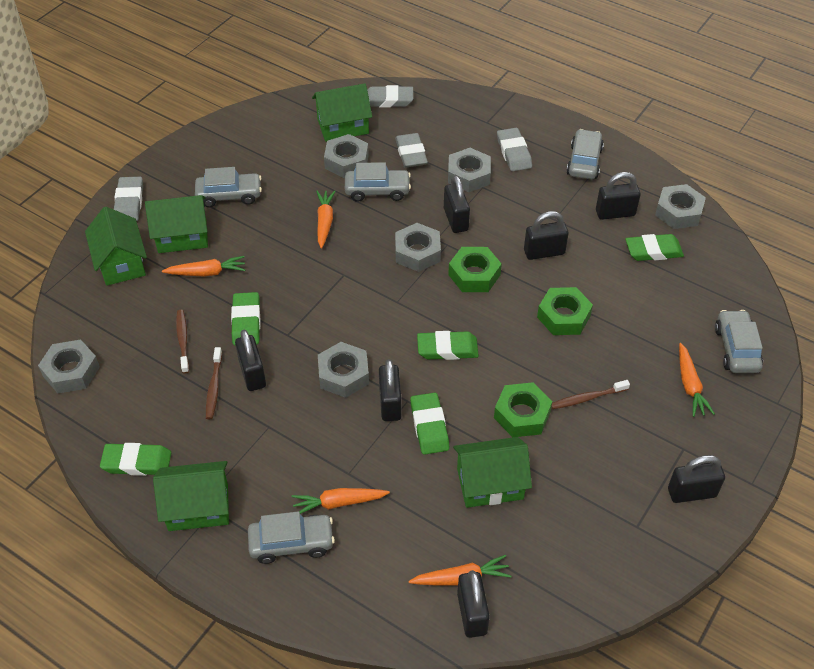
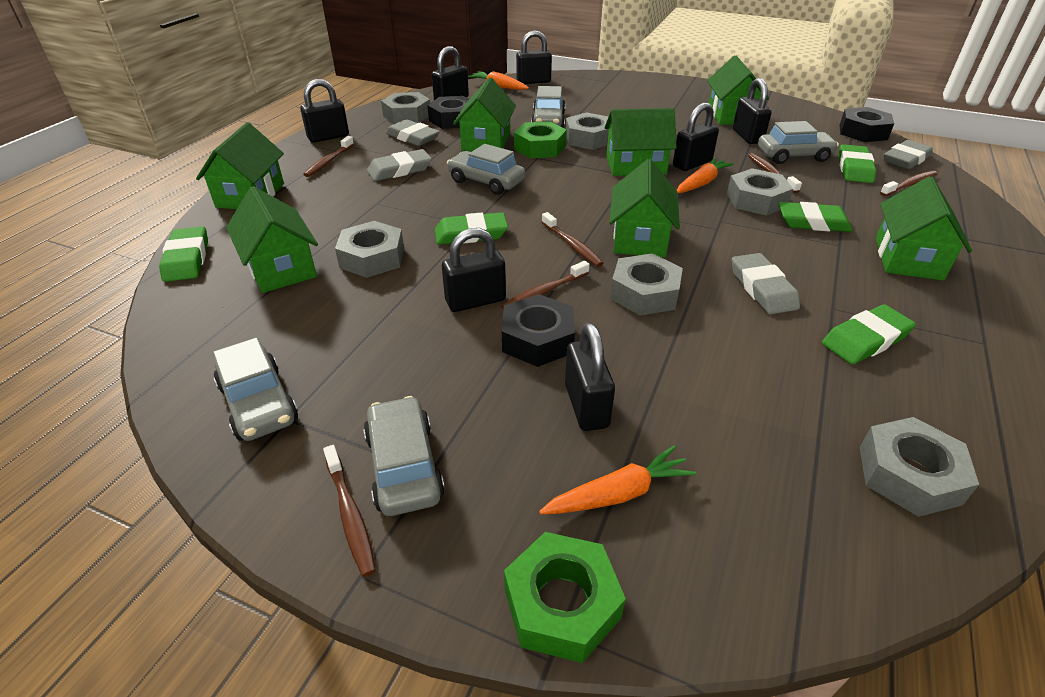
black nut: 0 -> 3
brown toothbrush: 3 -> 6
green house: 5 -> 7
green nut: 3 -> 2
orange carrot: 5 -> 3

